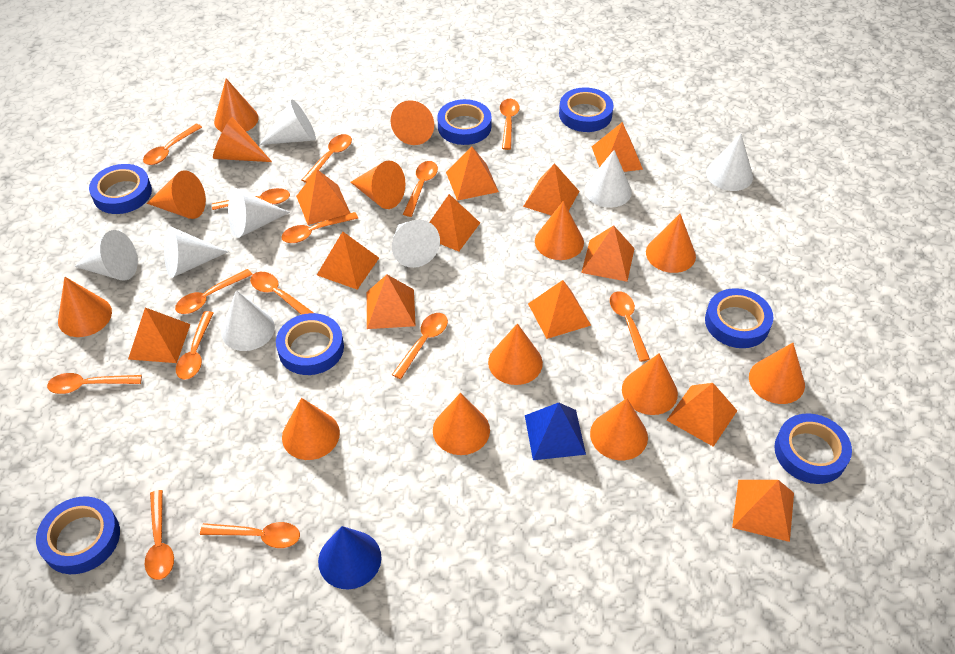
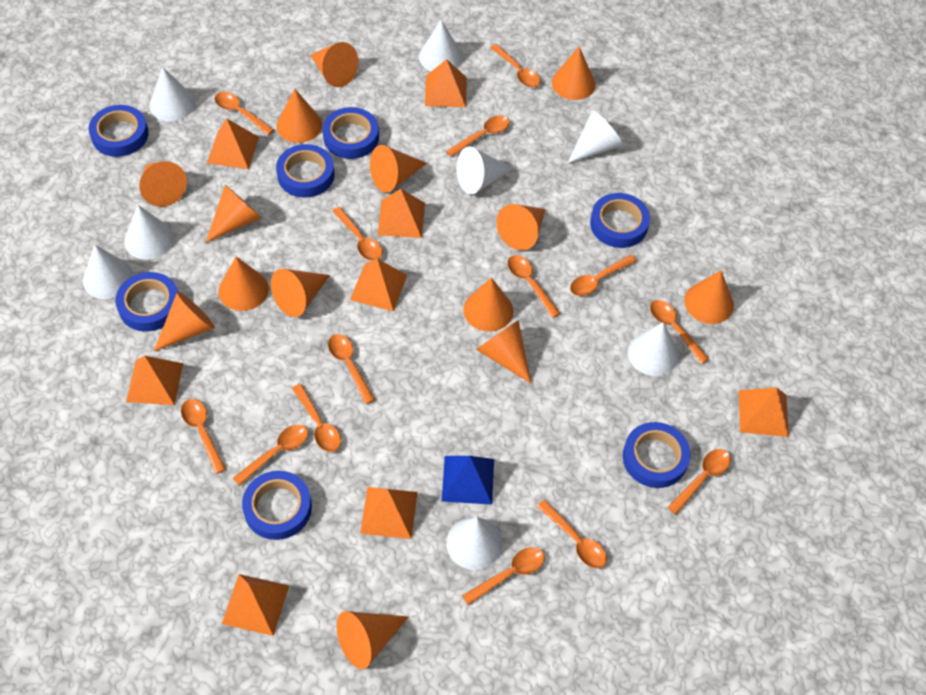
blue cone: 1 -> 0
orange pyramid: 12 -> 8

